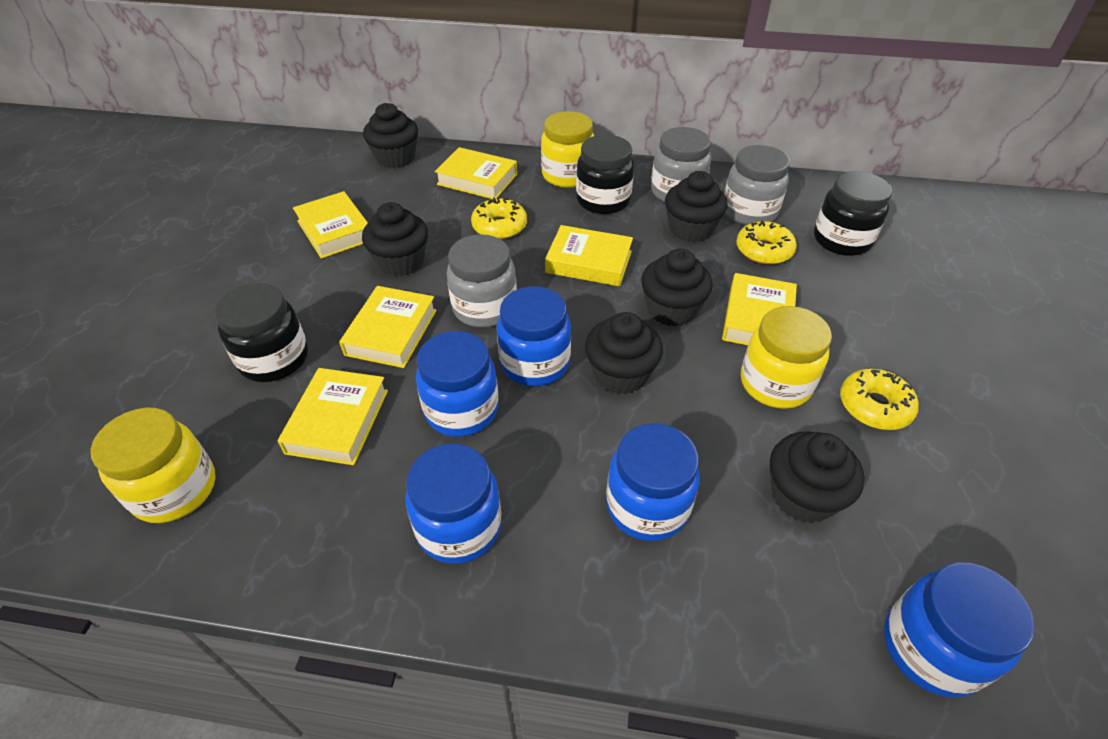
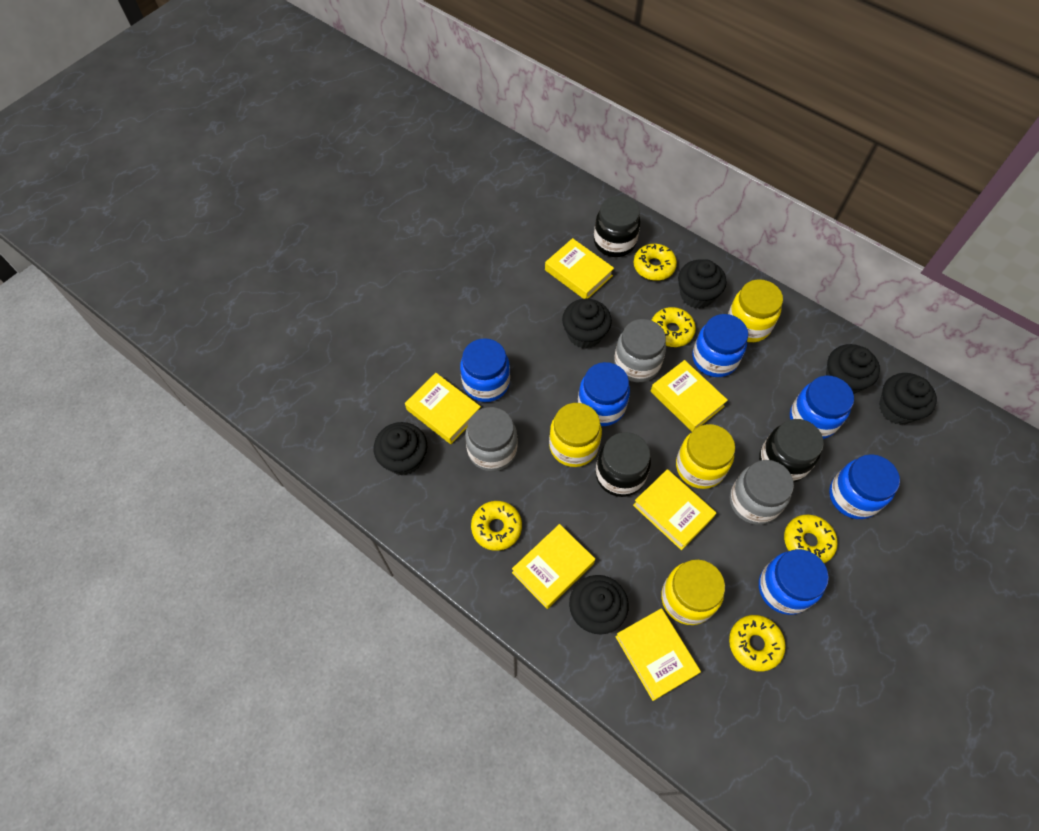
blue jar: 5 -> 6
yellow donut: 3 -> 5
yellow jar: 3 -> 4

